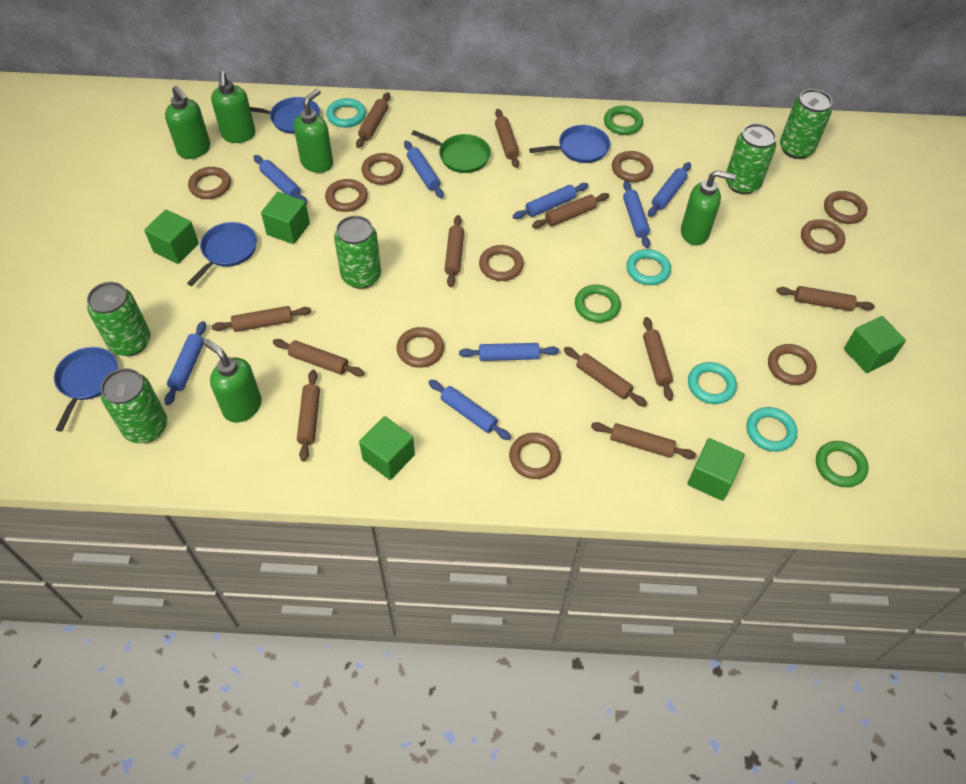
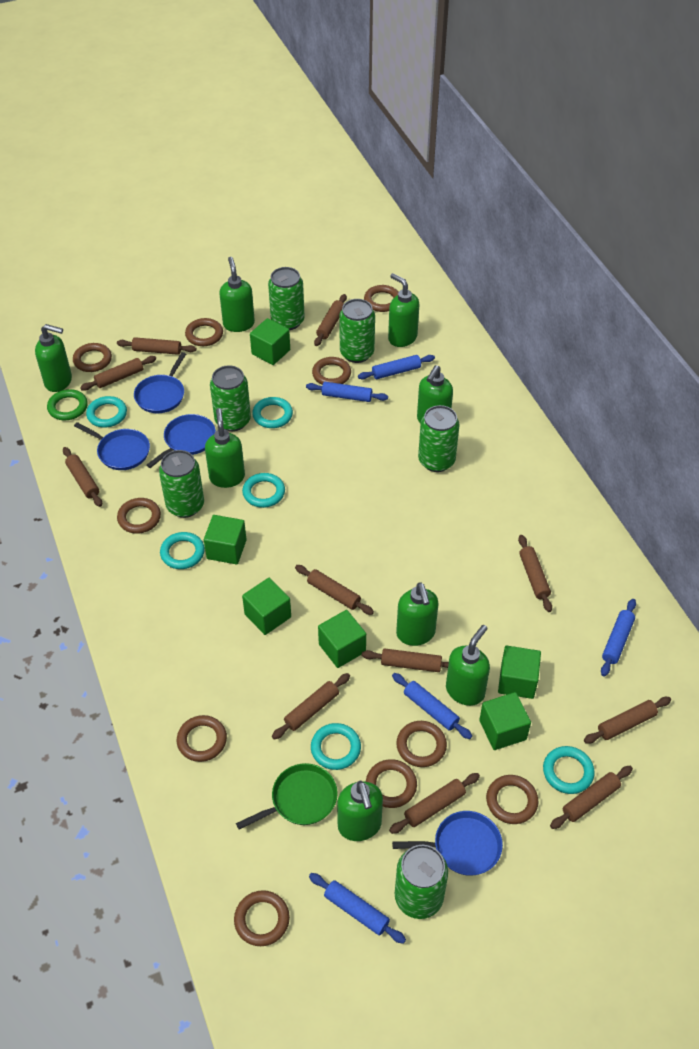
blue rolling pin: 8 -> 5
green can: 5 -> 6
green cube: 5 -> 6
green ring: 3 -> 1
green soap dispenser: 5 -> 8
turquoise ring: 4 -> 6

